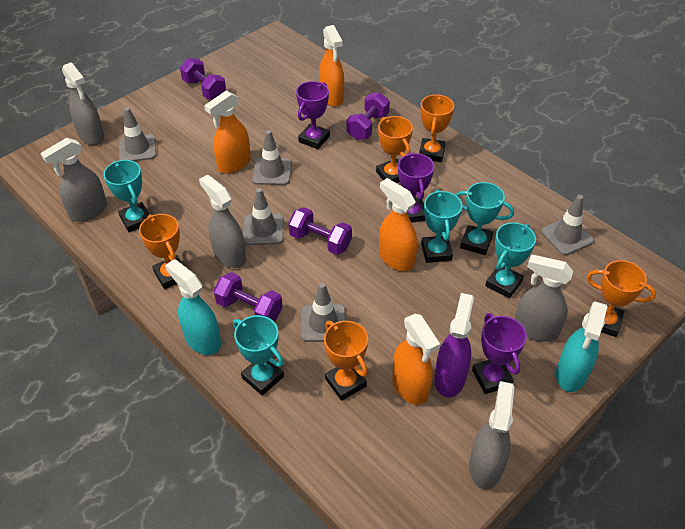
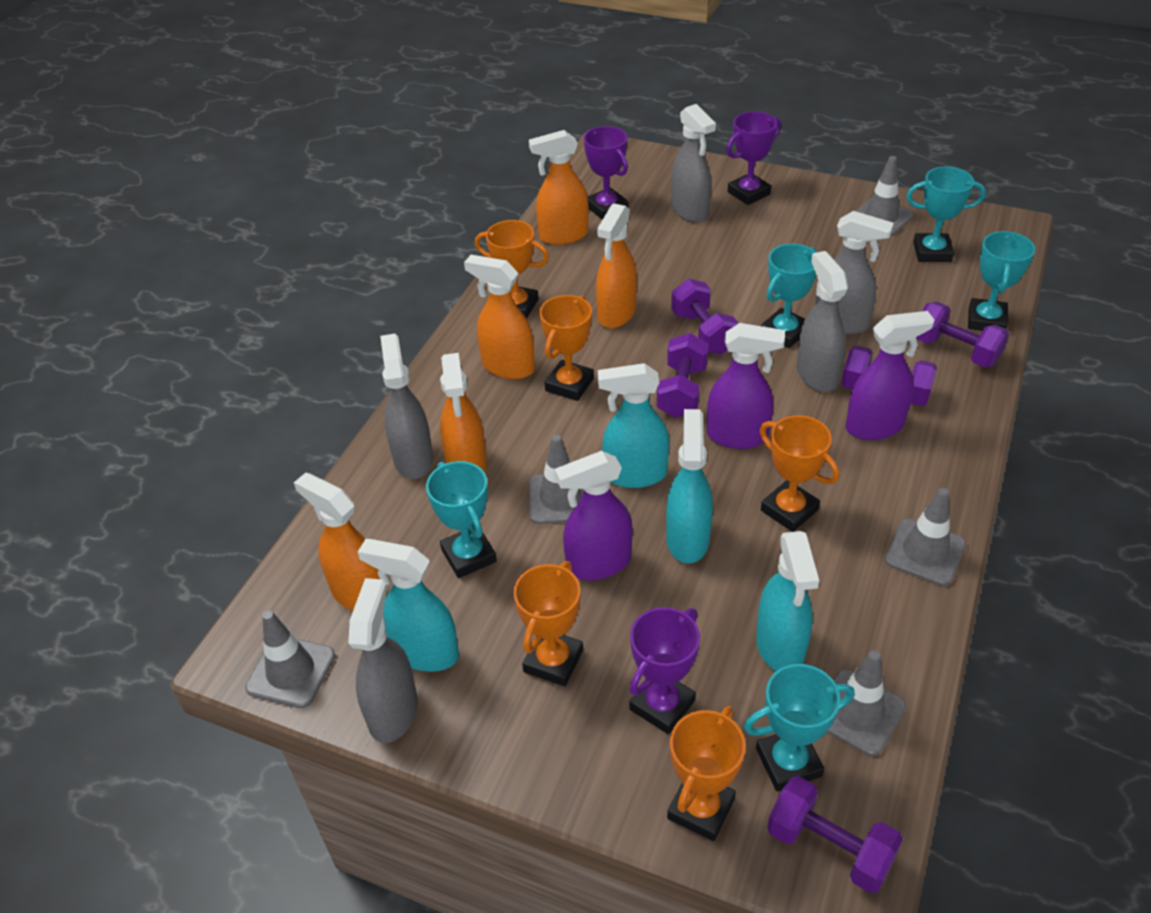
orange spray bottle: 4 -> 5
purple dumbbell: 4 -> 5
purple spray bottle: 1 -> 3
turquoise spray bottle: 2 -> 4

